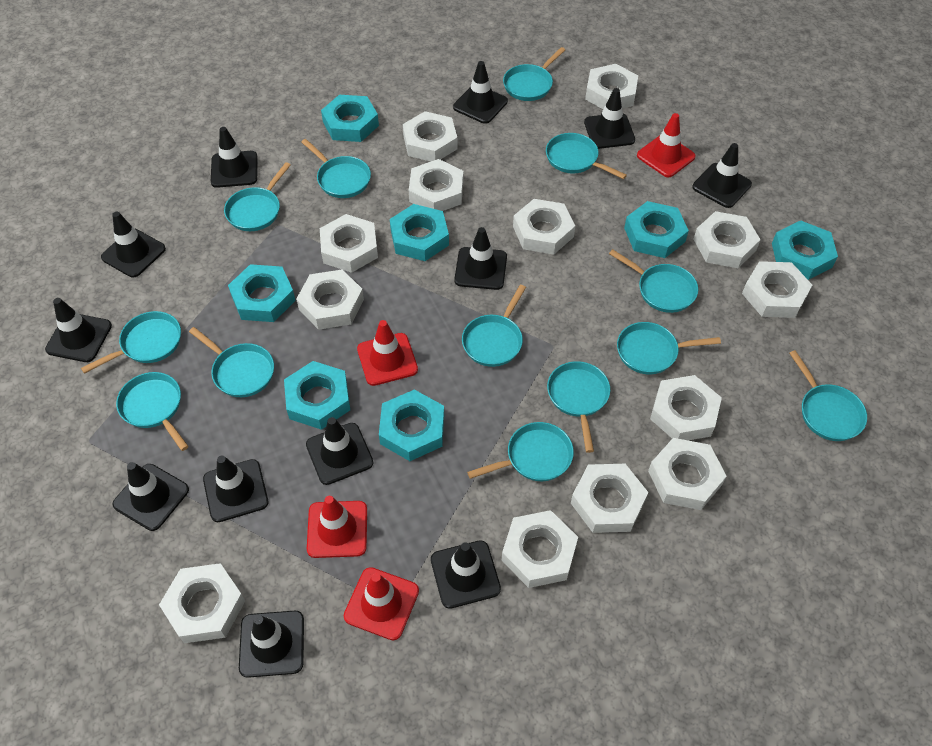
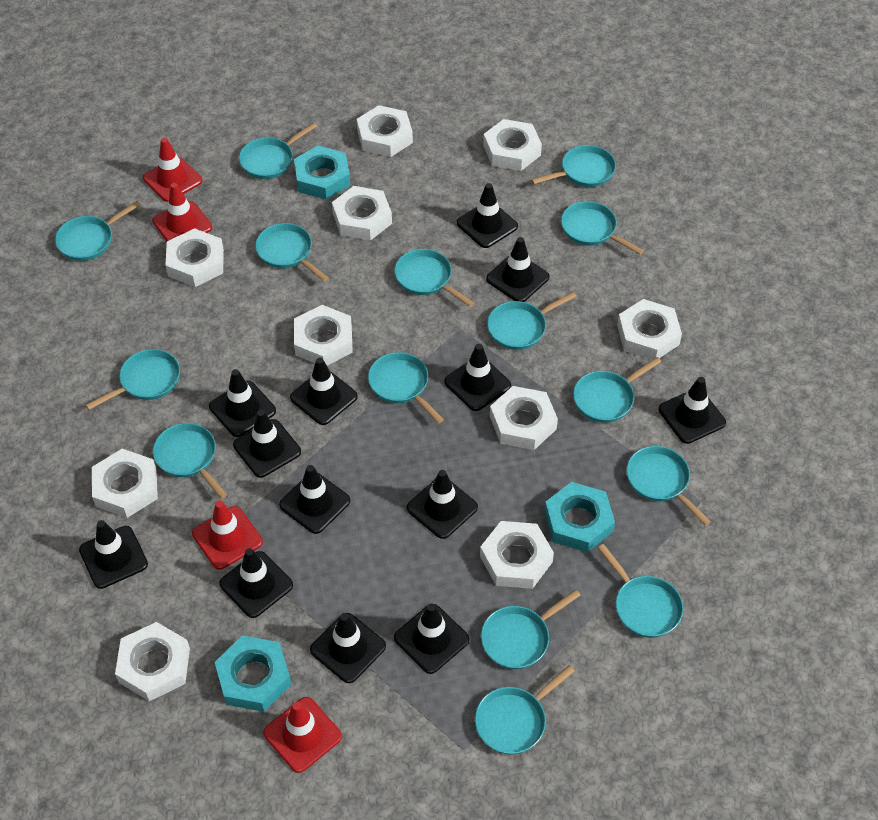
black traffic cone: 12 -> 13
turquoise nut: 7 -> 3
turquoise pan: 13 -> 15
white nut: 13 -> 10

